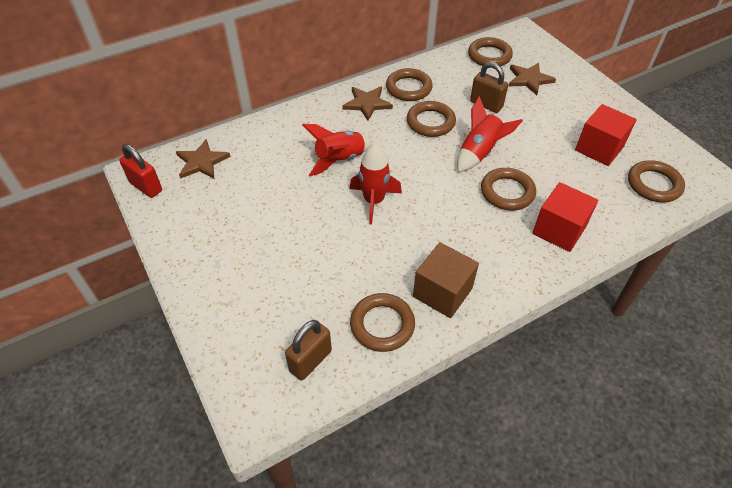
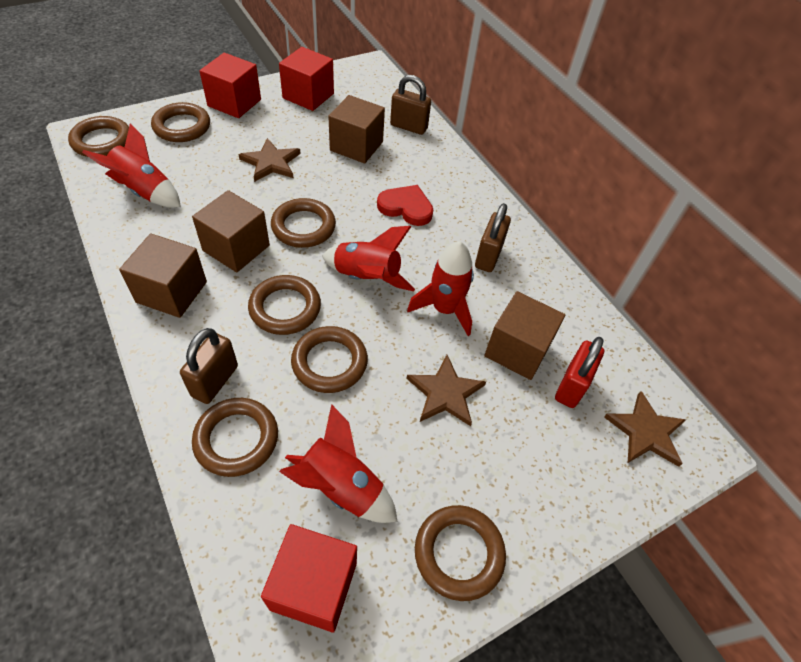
brown cube: 1 -> 4
brown padlock: 2 -> 3
brown ring: 6 -> 7
red cube: 2 -> 3
red heart: 0 -> 1
red rocket: 3 -> 4

